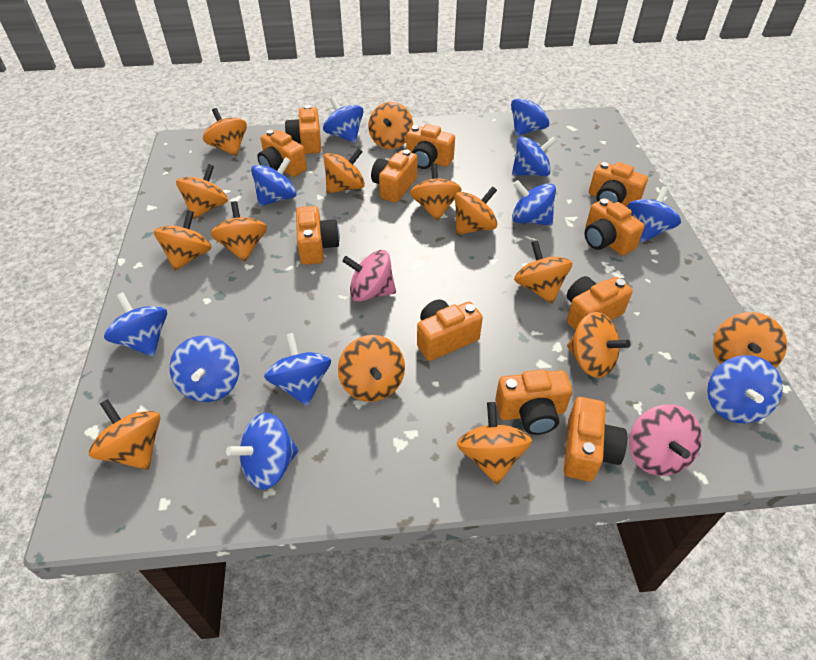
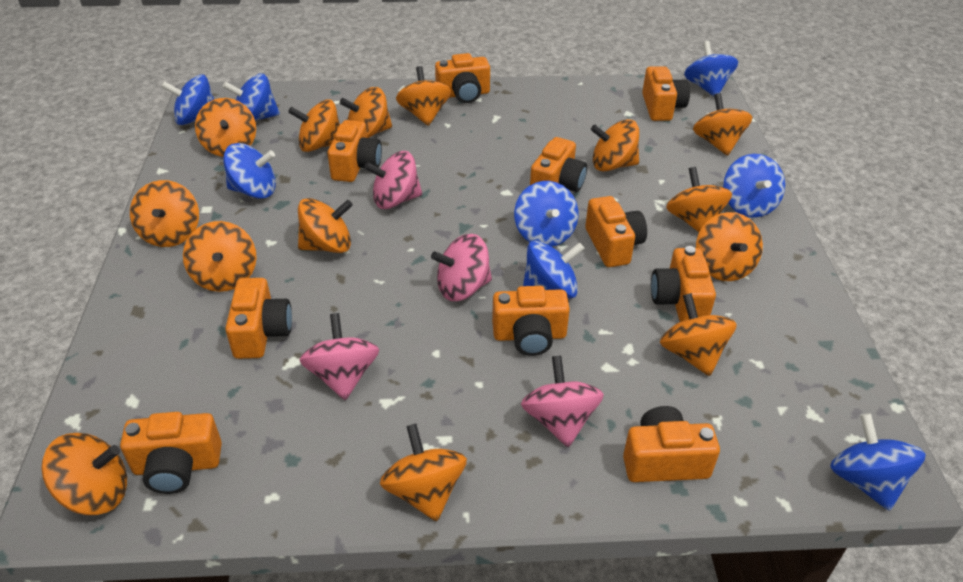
blue spinning top: 11 -> 8
orange camera: 11 -> 10
pink spinning top: 2 -> 4

